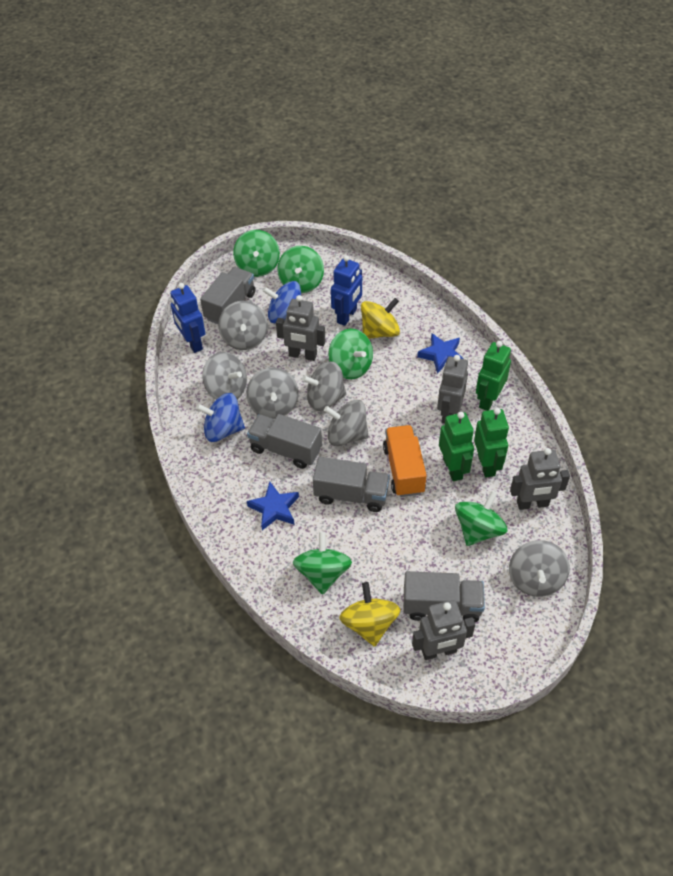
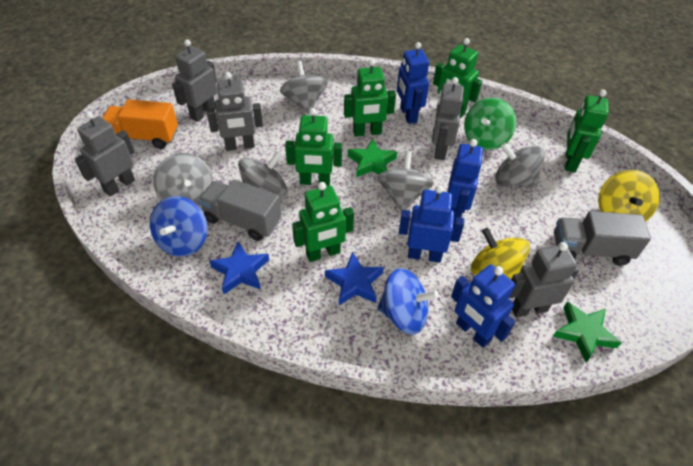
blue robot: 2 -> 4
green robot: 3 -> 5
green spinning top: 5 -> 1
green star: 0 -> 2
grey robot: 4 -> 5
grey spinning top: 6 -> 5
grey truck: 4 -> 2

